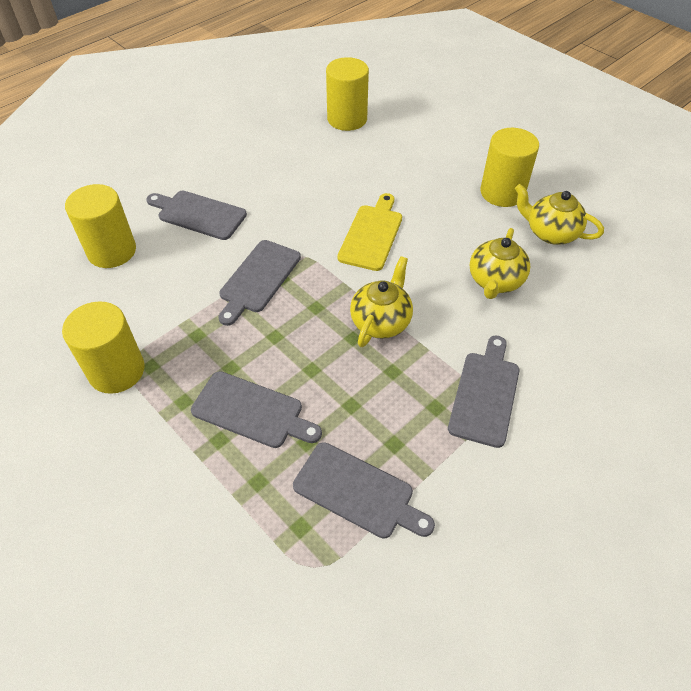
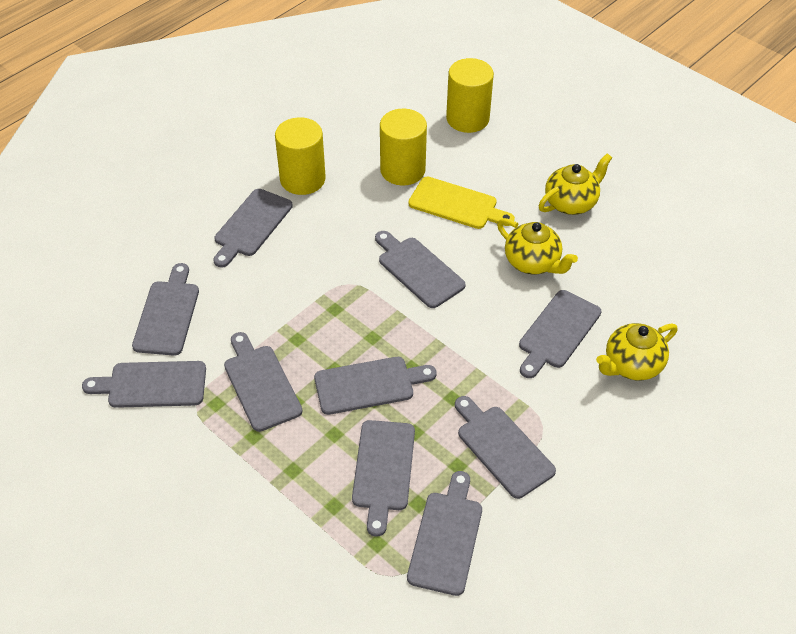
grey cutting board: 5 -> 10
yellow cylinder: 4 -> 3

